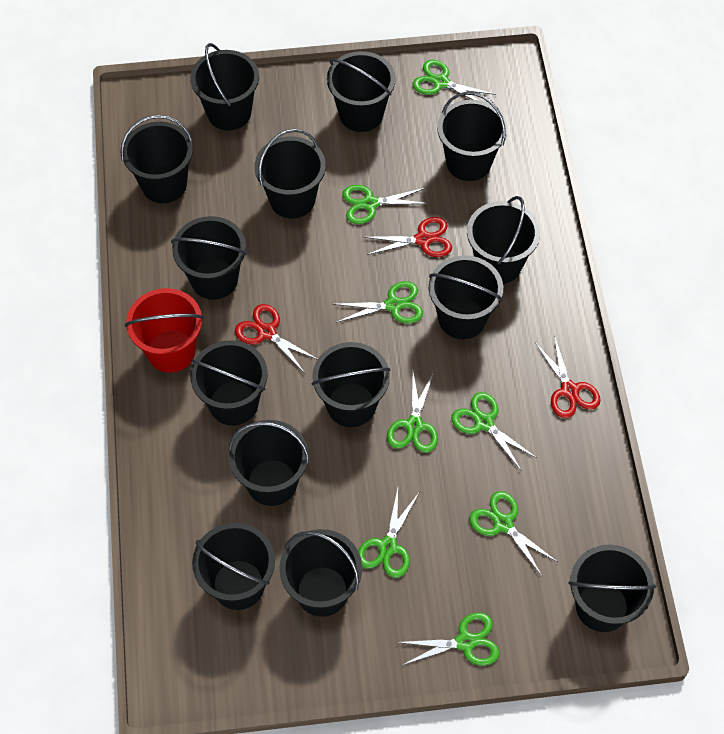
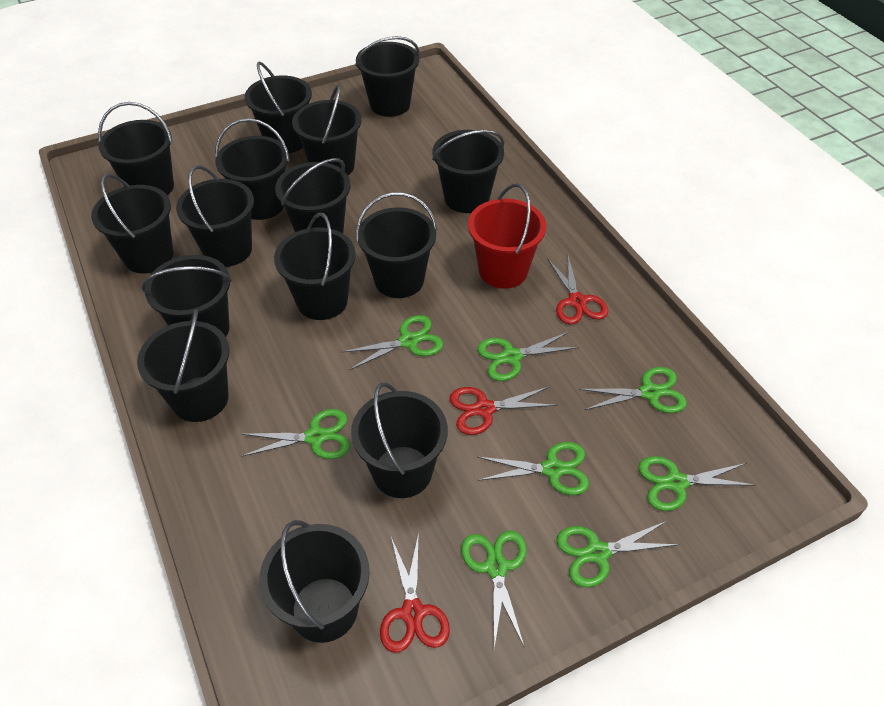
black bucket: 14 -> 15

